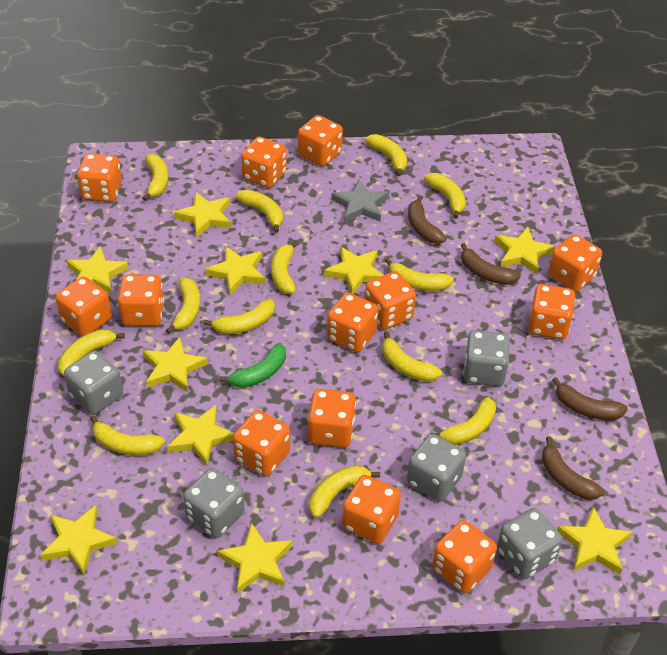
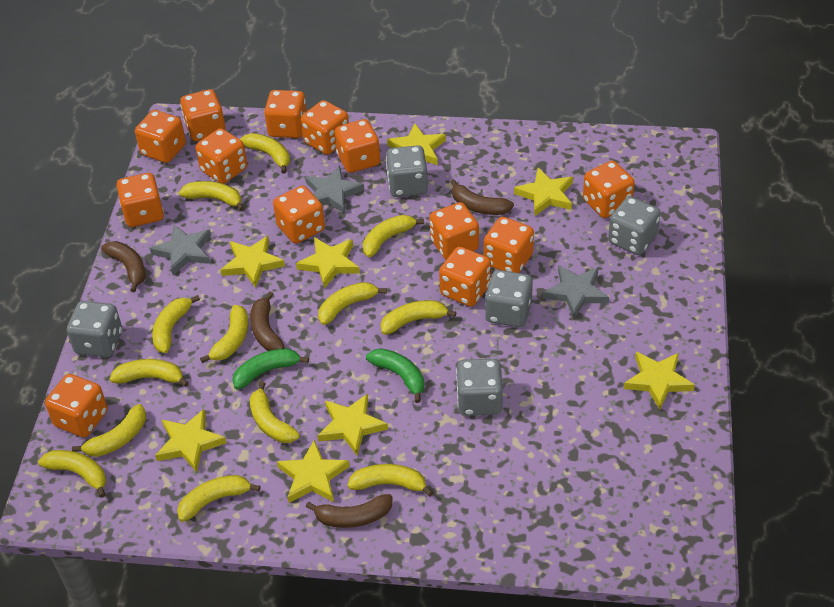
green banana: 1 -> 2
grey star: 1 -> 3
yellow star: 10 -> 8

